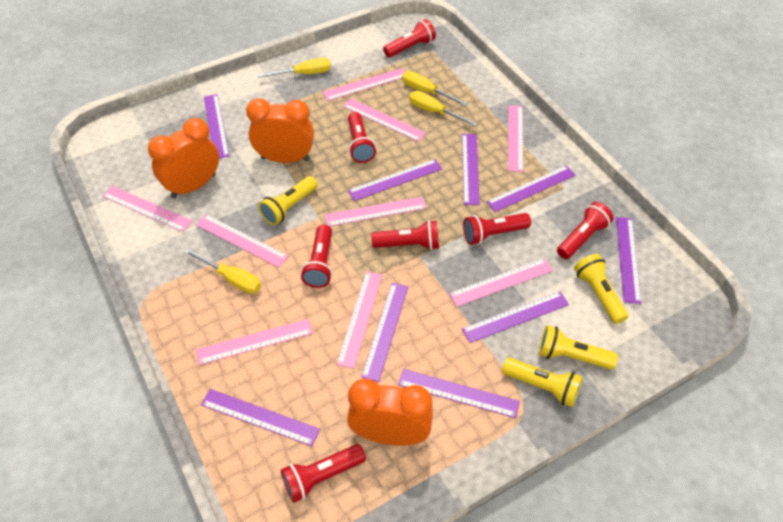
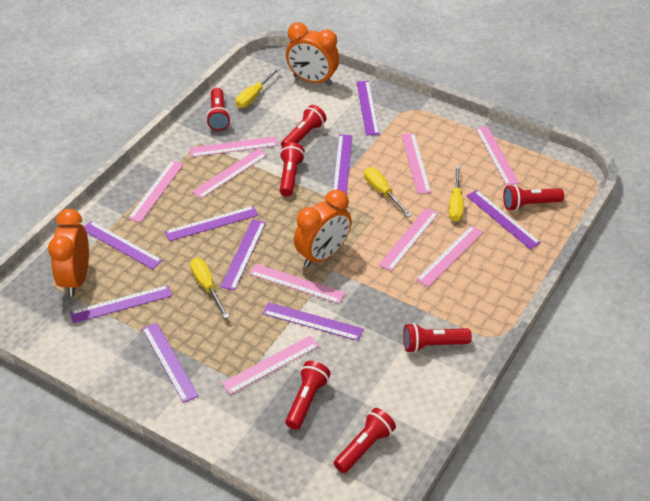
yellow flashlight: 4 -> 0

